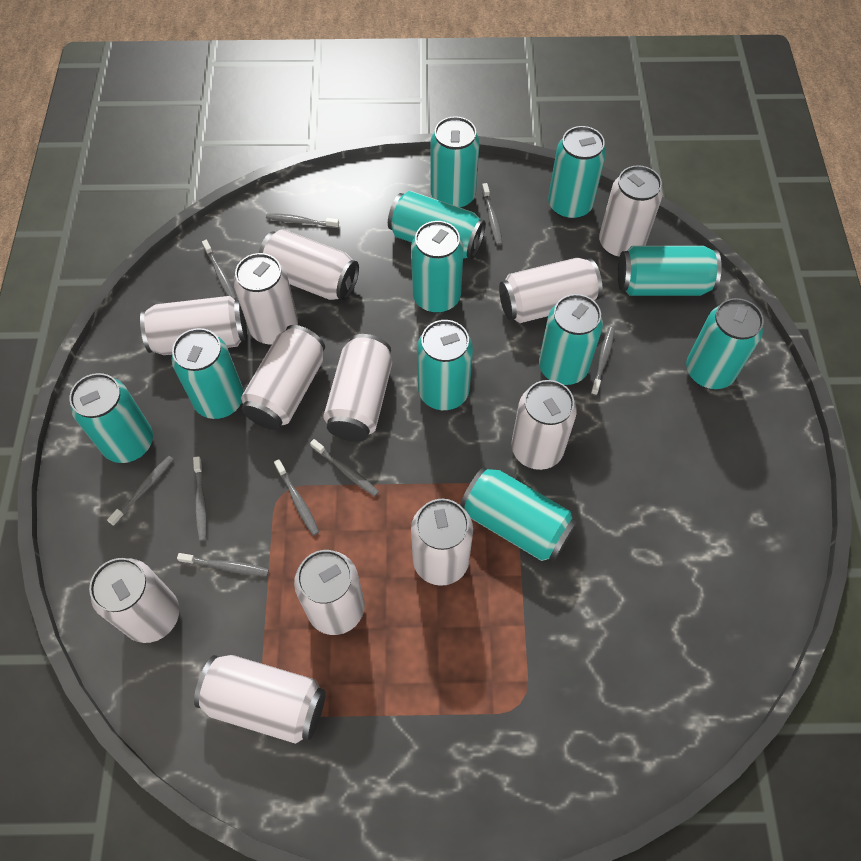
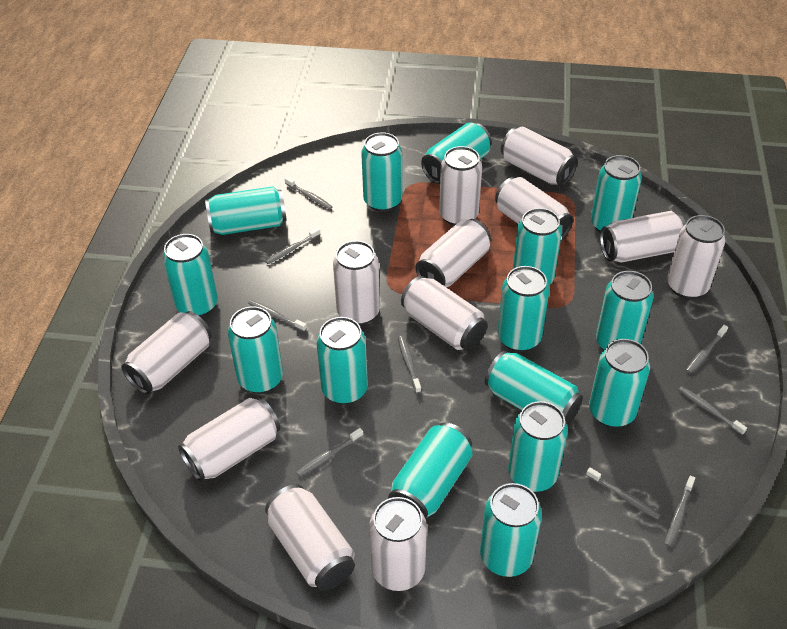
turquoise can: 11 -> 15

